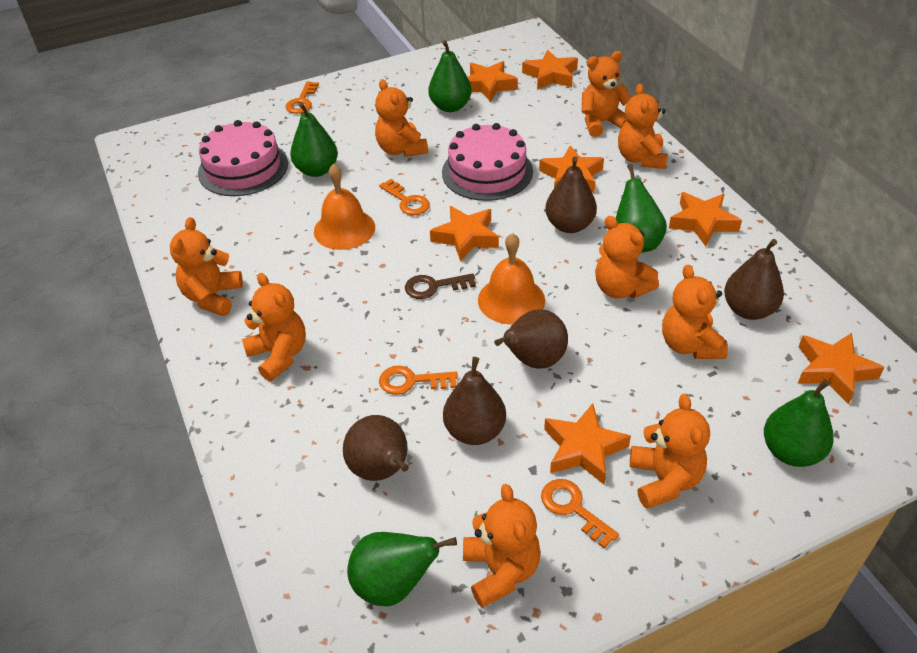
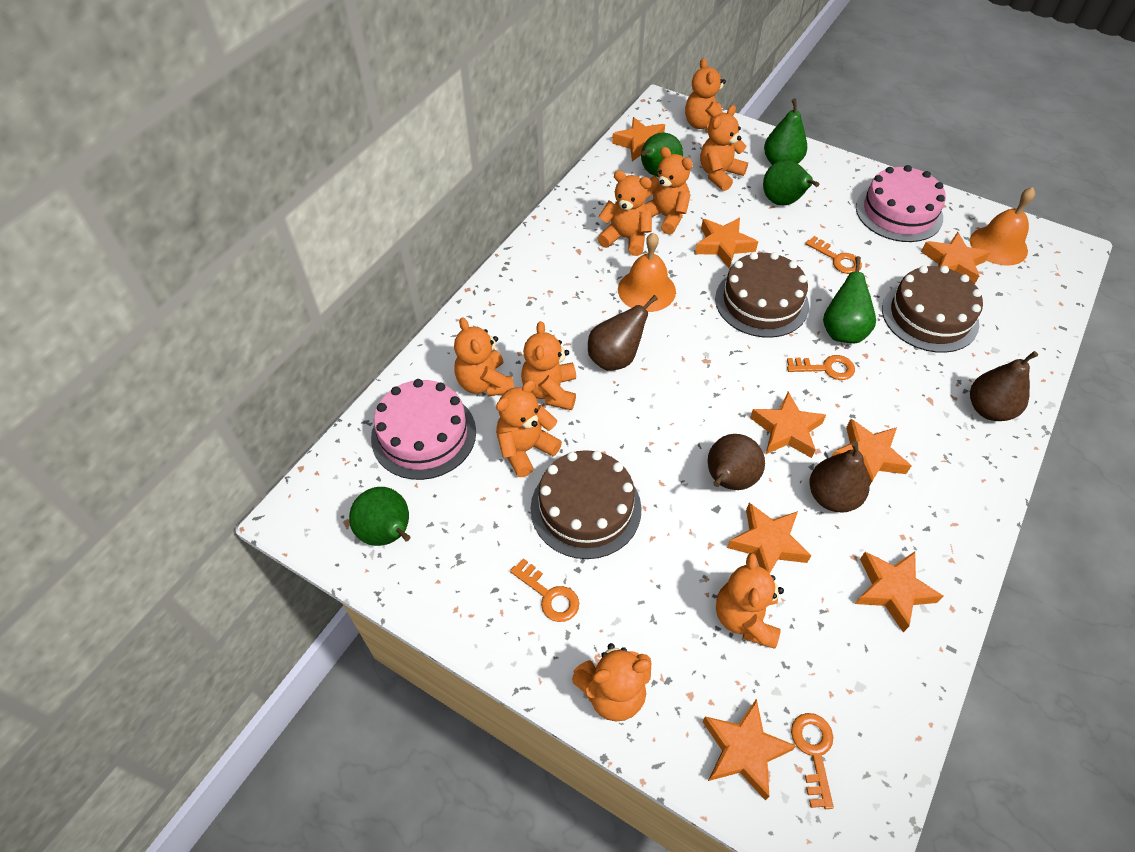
brown cake: 0 -> 3
brown key: 1 -> 0
brown pear: 5 -> 4
orange star: 7 -> 8

